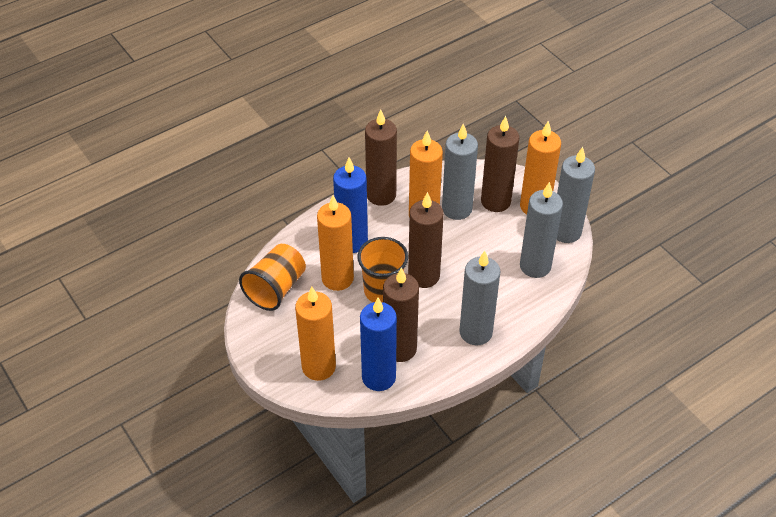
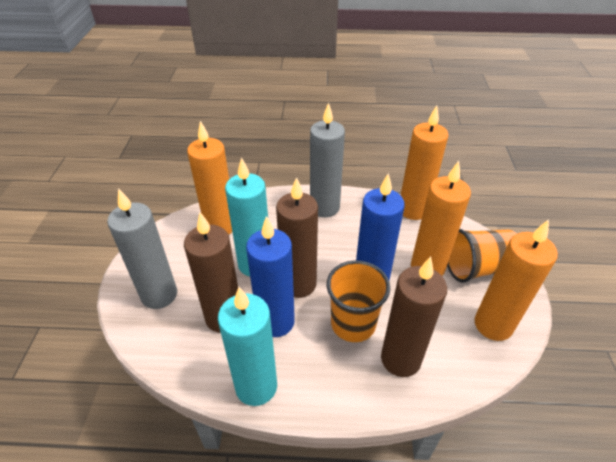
brown candle: 4 -> 3
grey candle: 4 -> 2
turquoise candle: 0 -> 2

